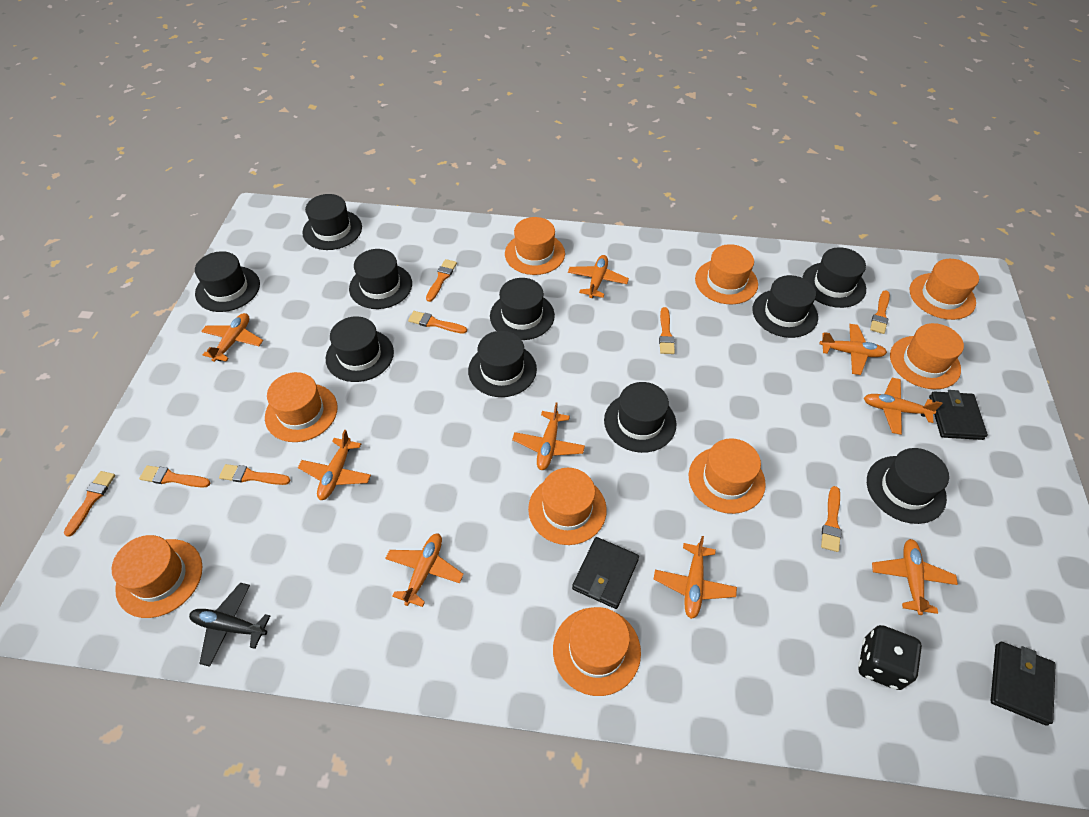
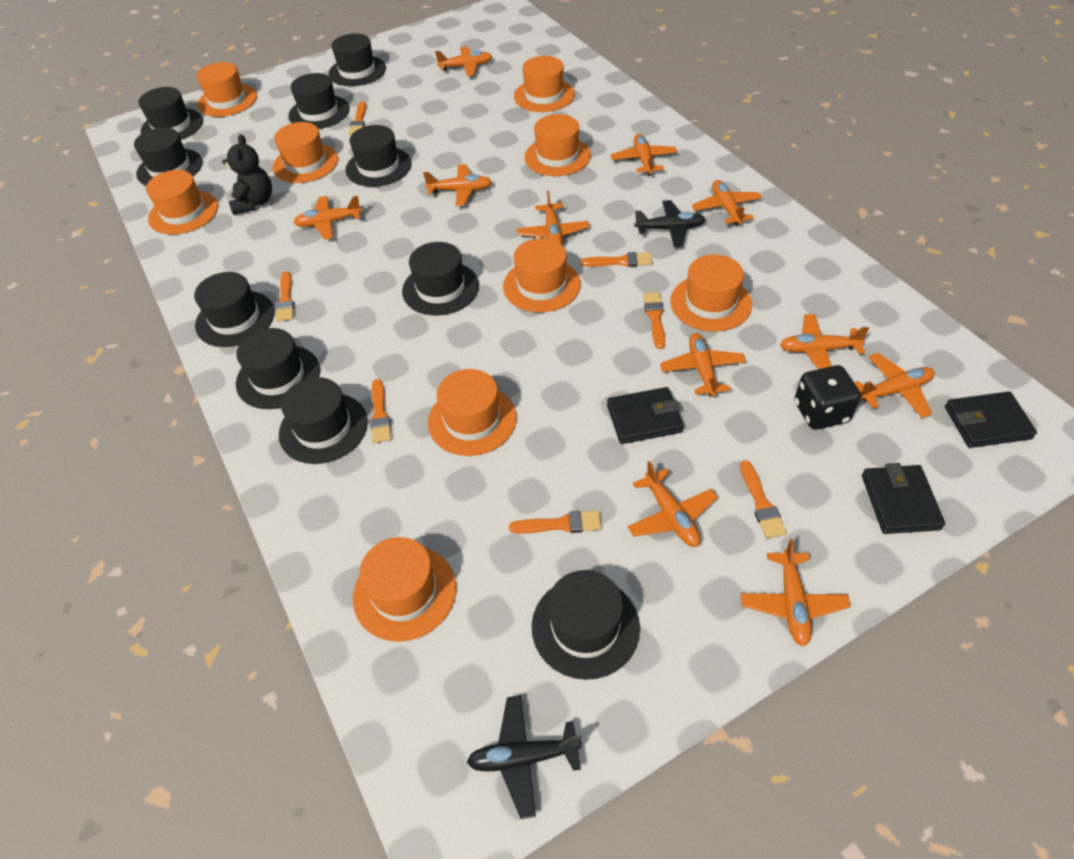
black plane: 1 -> 2
black teddy bear: 0 -> 1
orange brush: 8 -> 7
orange plane: 9 -> 11

